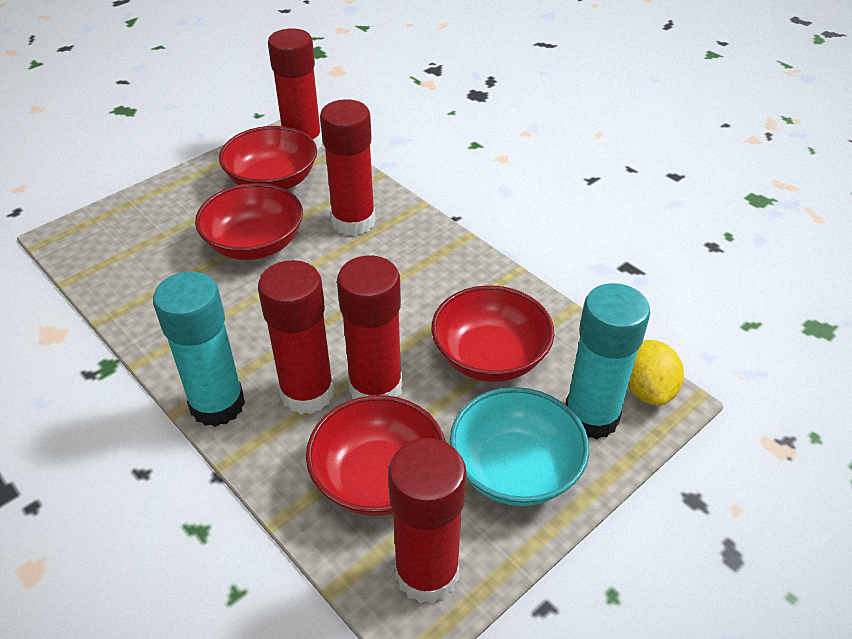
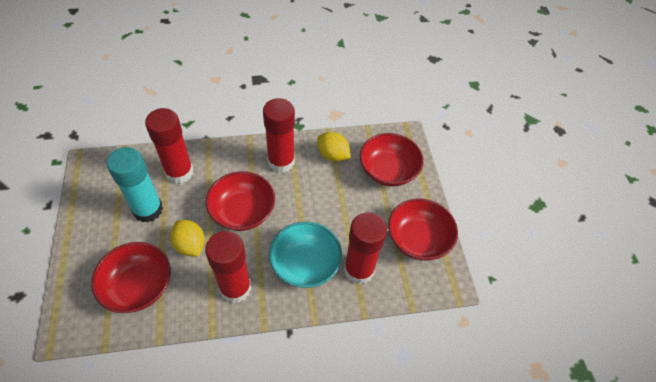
red glue stick: 5 -> 4
turquoise glue stick: 2 -> 1
yellow lemon: 1 -> 2

